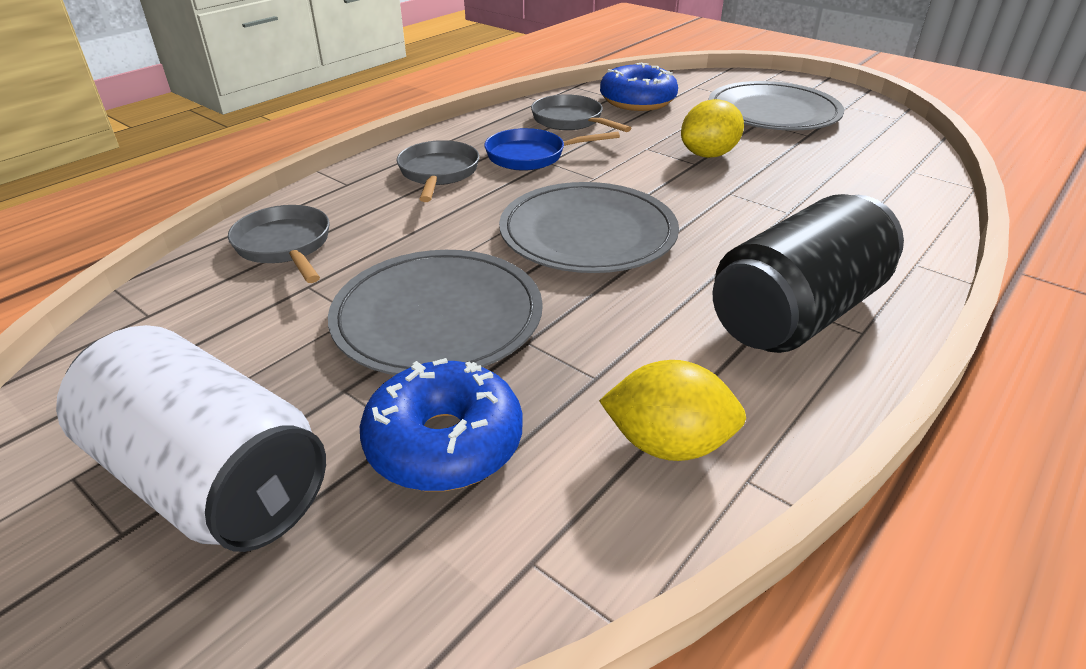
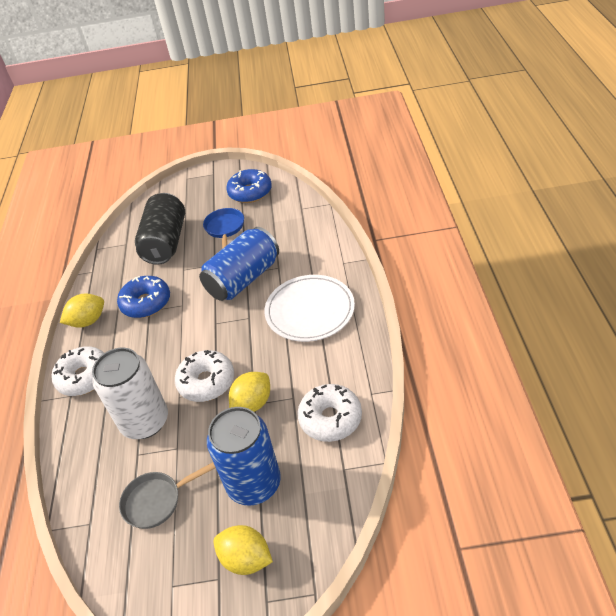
blue can: 0 -> 2
grey pan: 3 -> 1
grey plate: 3 -> 0
white donut: 0 -> 3
white plate: 0 -> 1
yellow lemon: 2 -> 3

